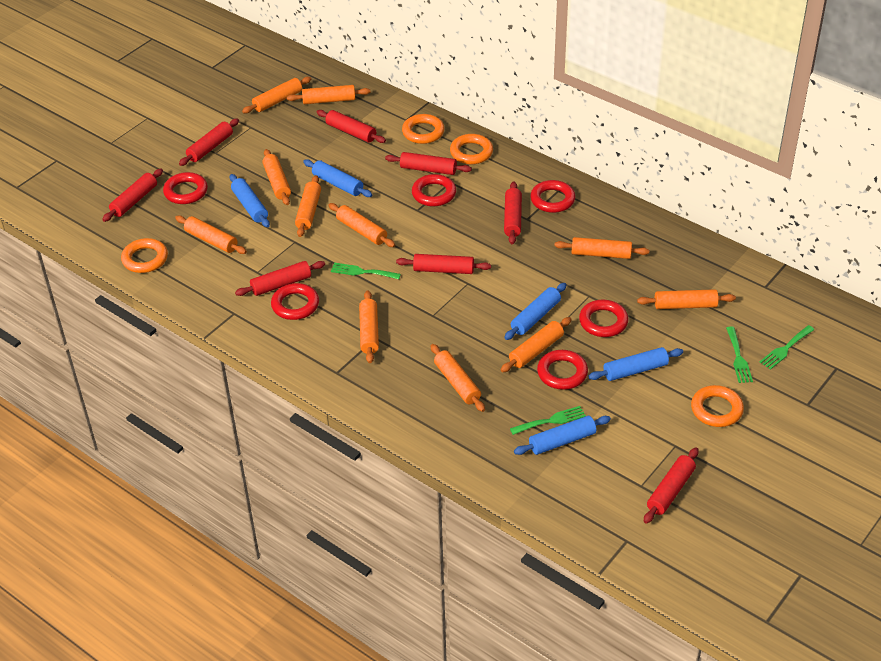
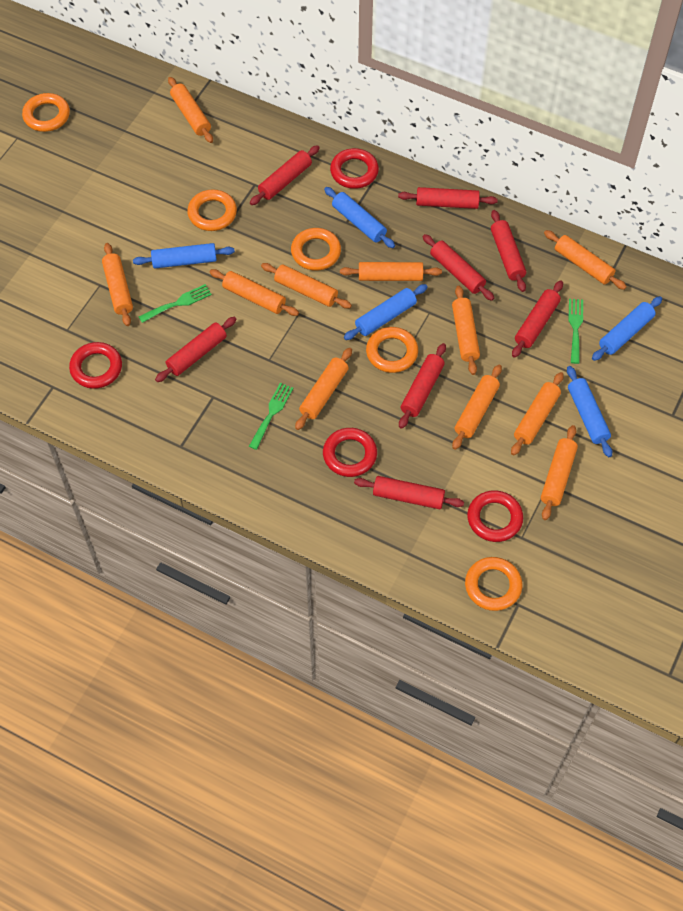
green fork: 4 -> 3
orange ring: 4 -> 5
red ring: 6 -> 4

